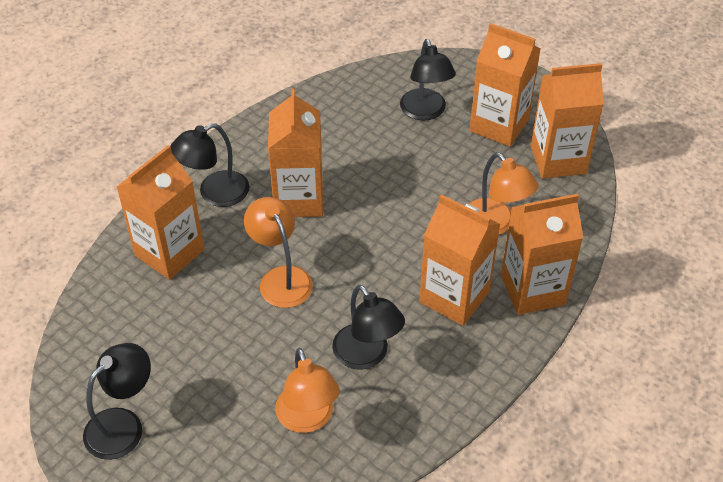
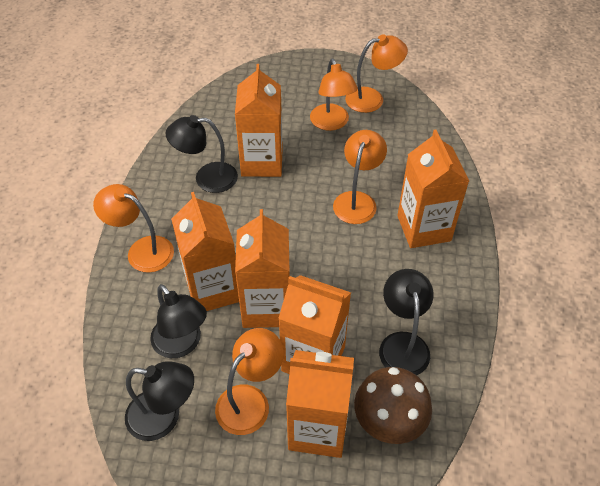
brown mushroom: 0 -> 1
orange lamp: 3 -> 5

